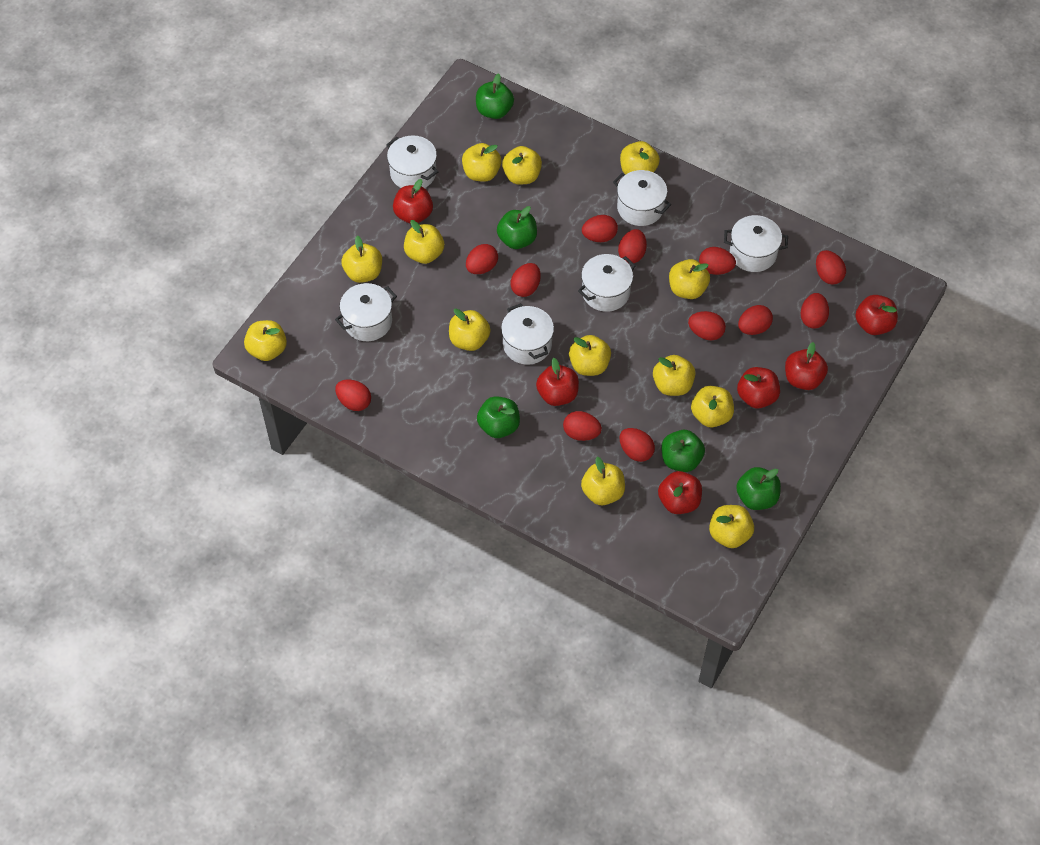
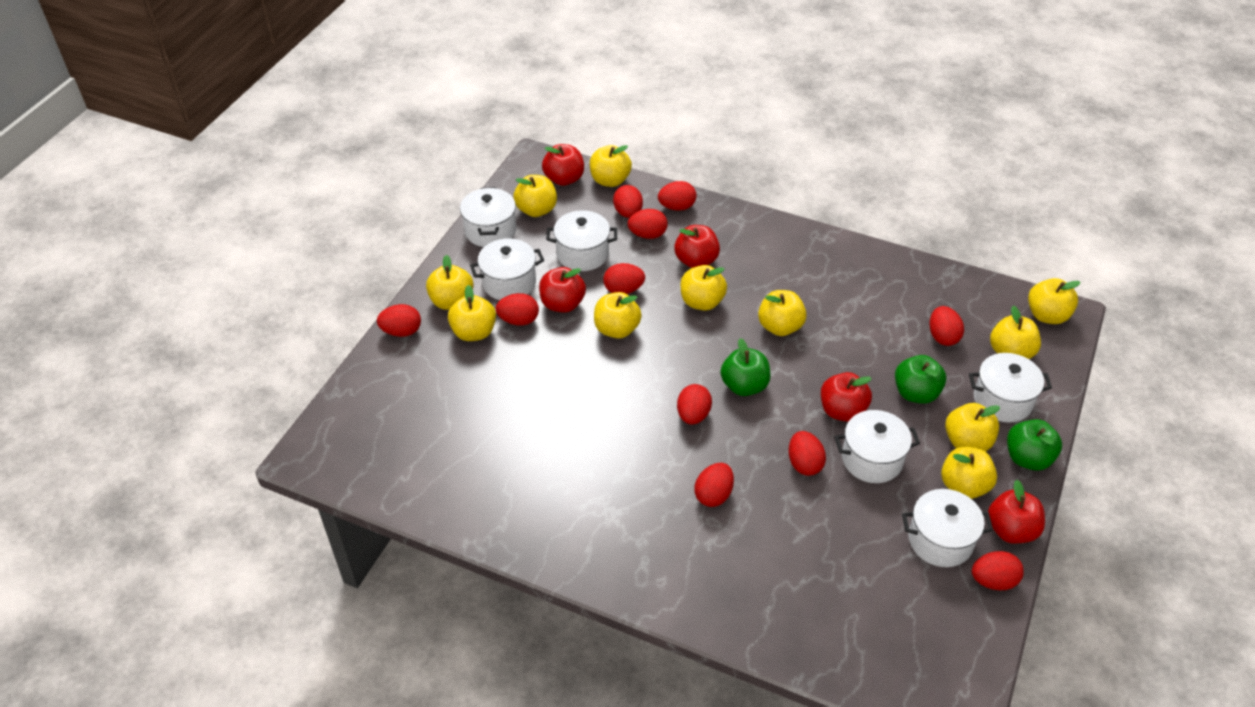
green apple: 5 -> 3
red apple: 6 -> 5
red egg: 12 -> 11
yellow apple: 13 -> 11

